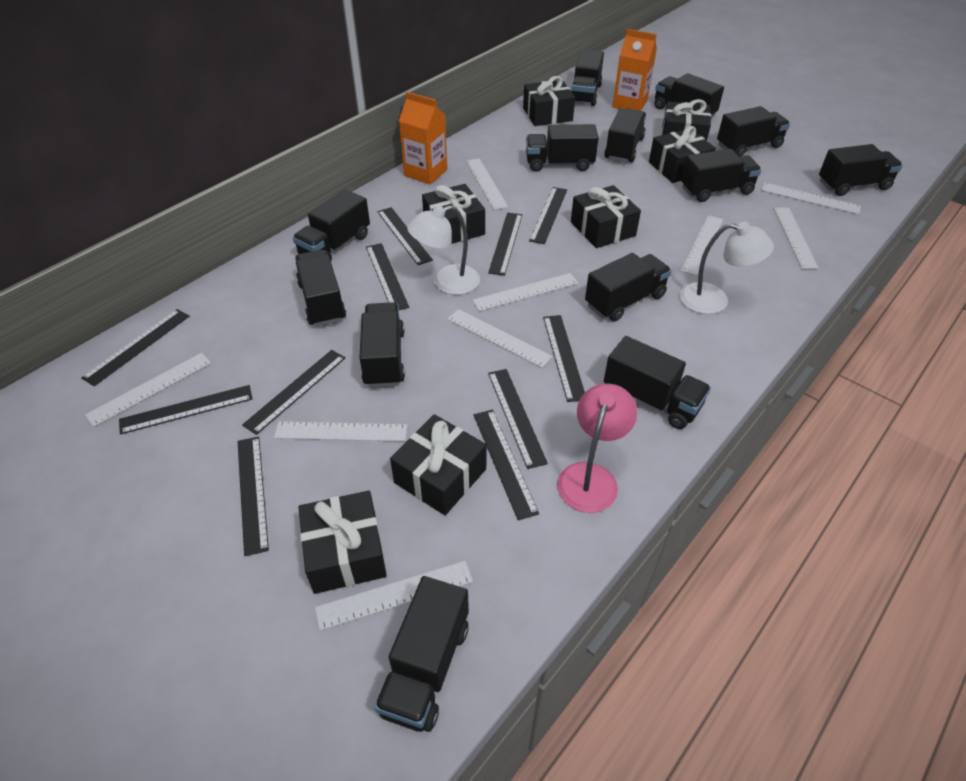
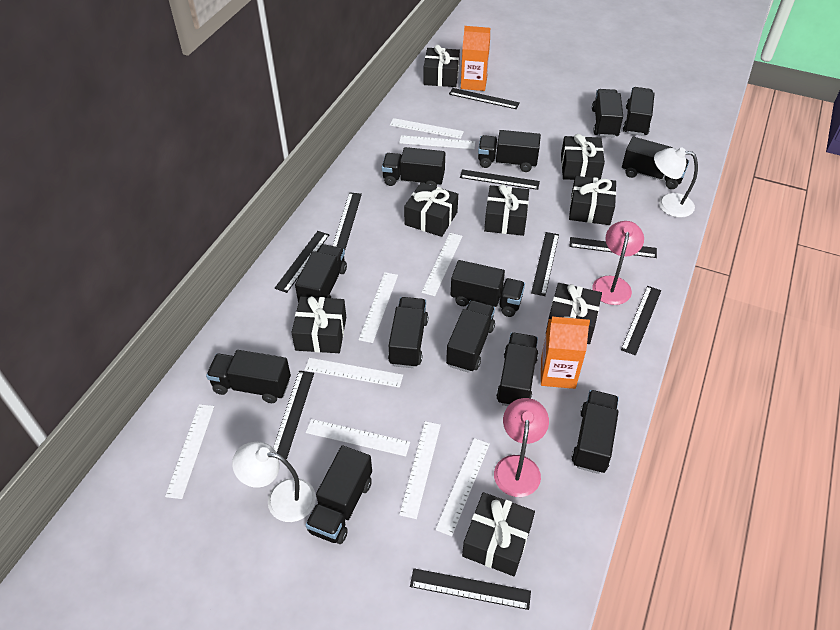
black gift: 7 -> 8
black ruler: 11 -> 9
pink lamp: 1 -> 2

